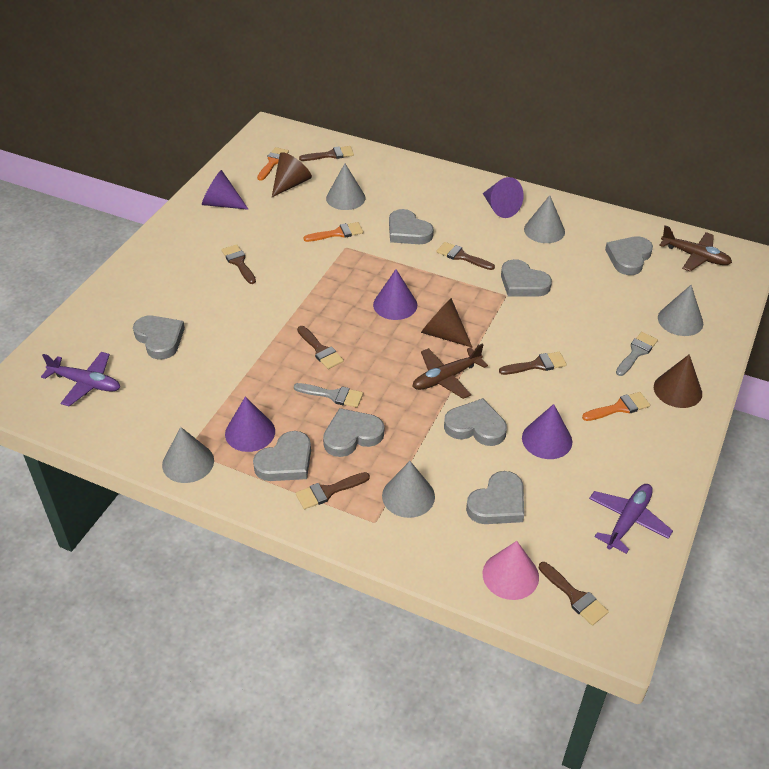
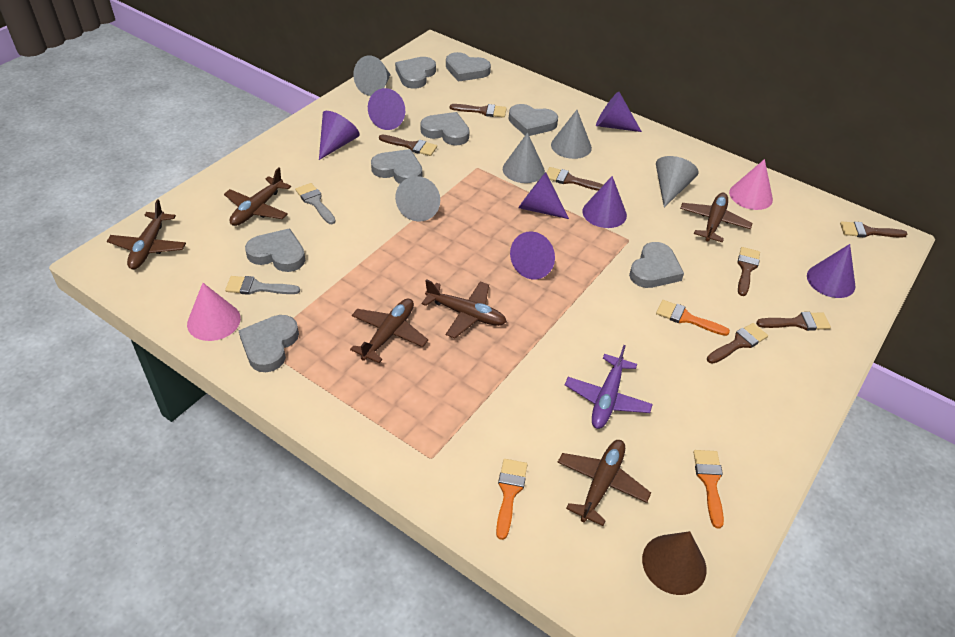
brown cone: 3 -> 1
brown plane: 2 -> 6
pink cone: 1 -> 2
purple cone: 5 -> 7
purple plane: 2 -> 1

